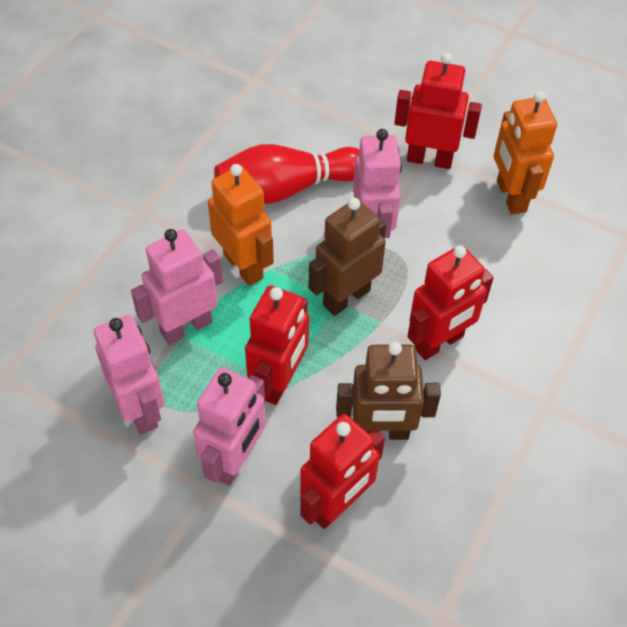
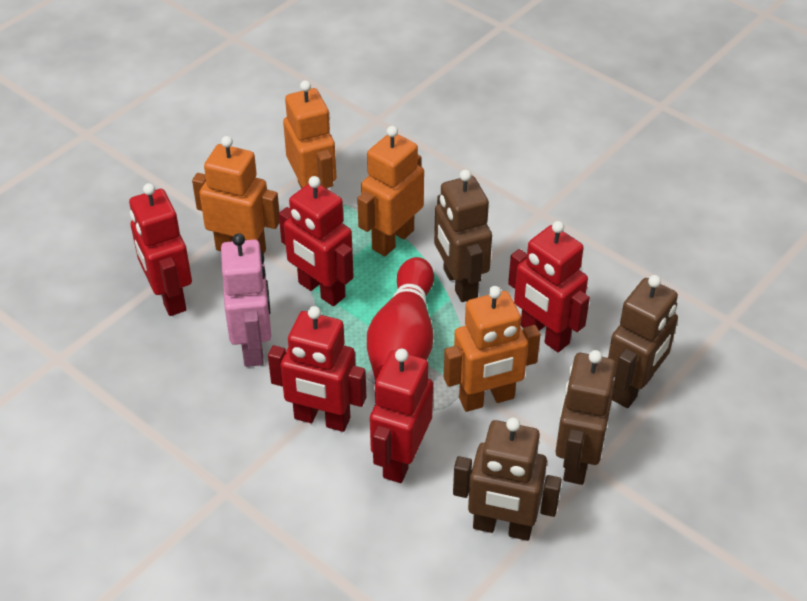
brown robot: 2 -> 4
orange robot: 2 -> 4
pink robot: 4 -> 1
red robot: 4 -> 5

